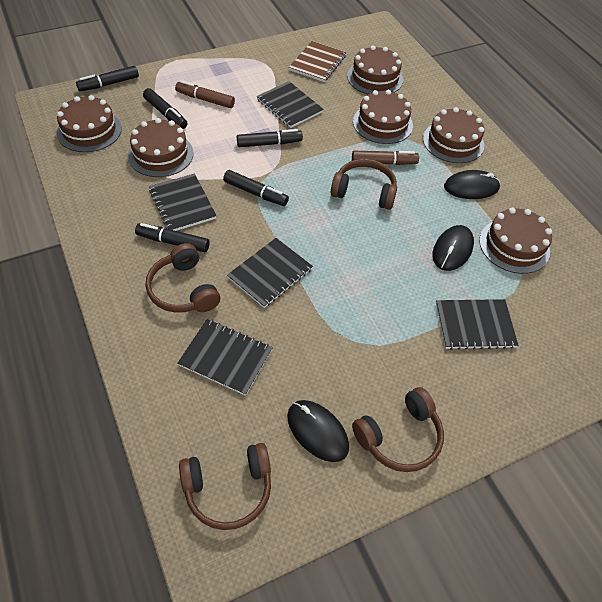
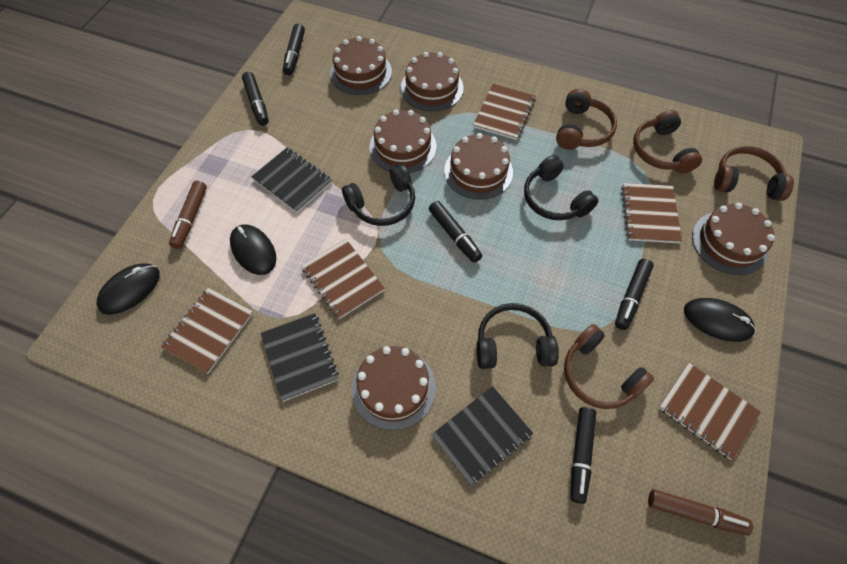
black headphones: 0 -> 3
black notebook: 5 -> 3
brown notebook: 1 -> 5

